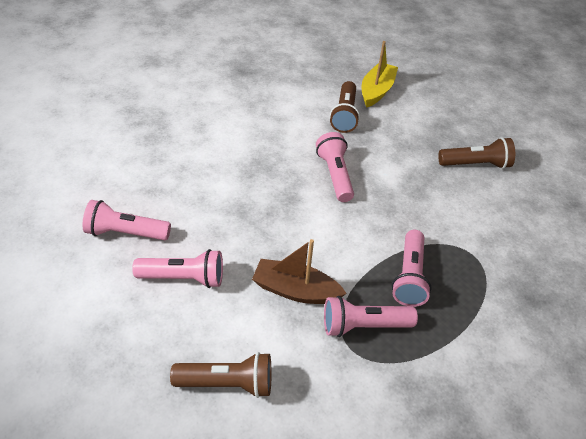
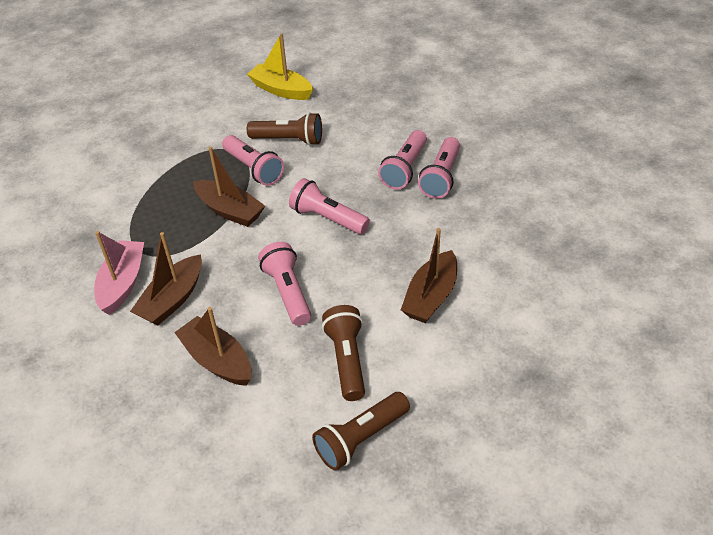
brown boat: 1 -> 4
pink boat: 0 -> 1

